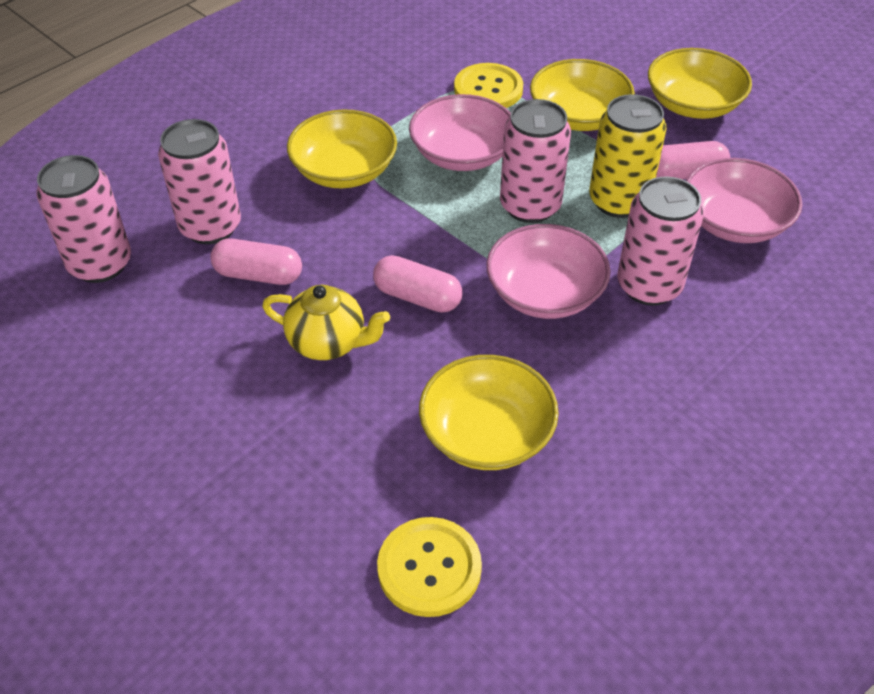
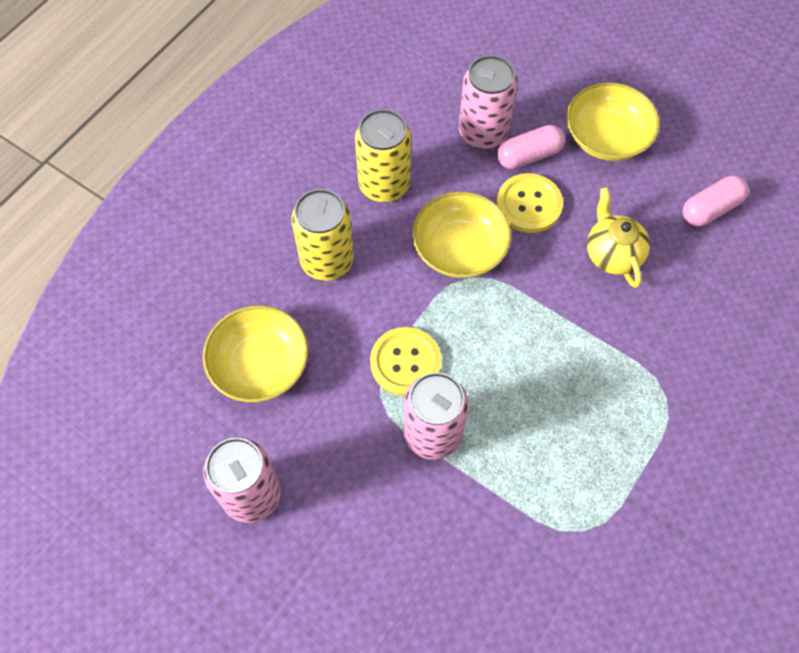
pink bowl: 3 -> 0
pink can: 4 -> 3
pink capsule: 3 -> 2
yellow bowl: 4 -> 3
yellow can: 1 -> 2

